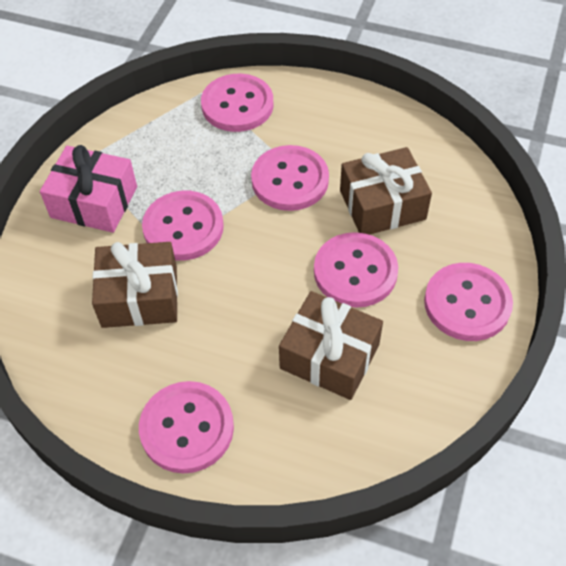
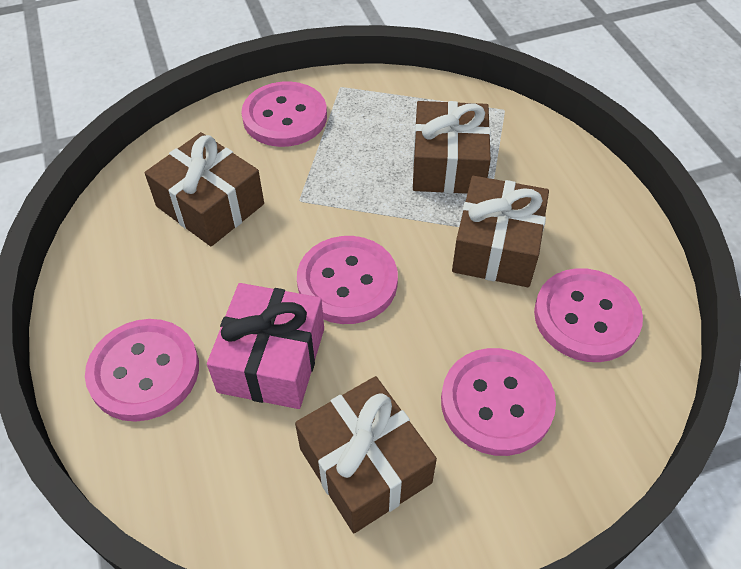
brown gift: 3 -> 4
pink button: 6 -> 5

